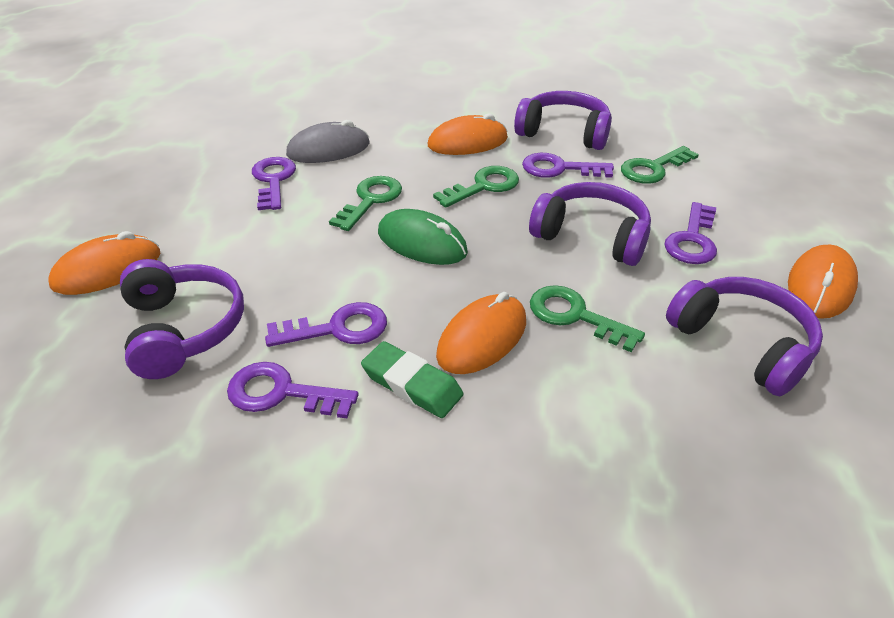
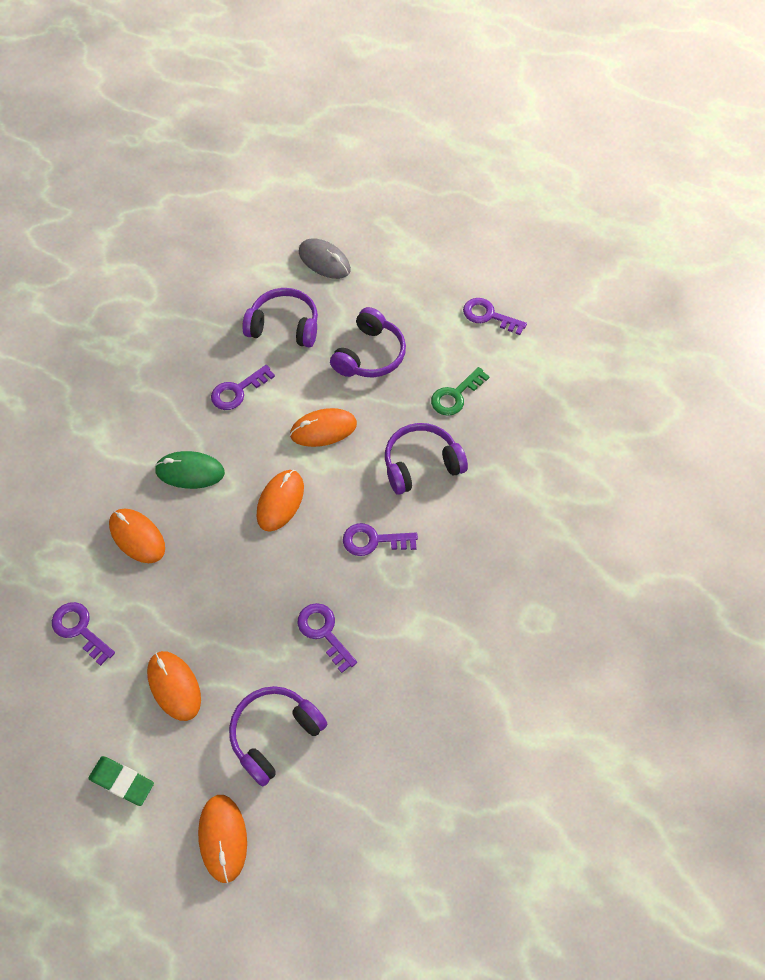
green key: 4 -> 1
orange mouse: 4 -> 5

